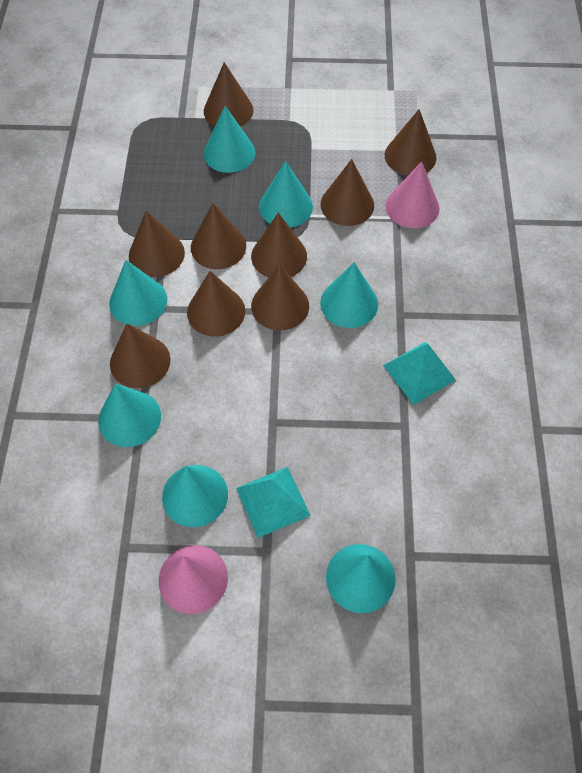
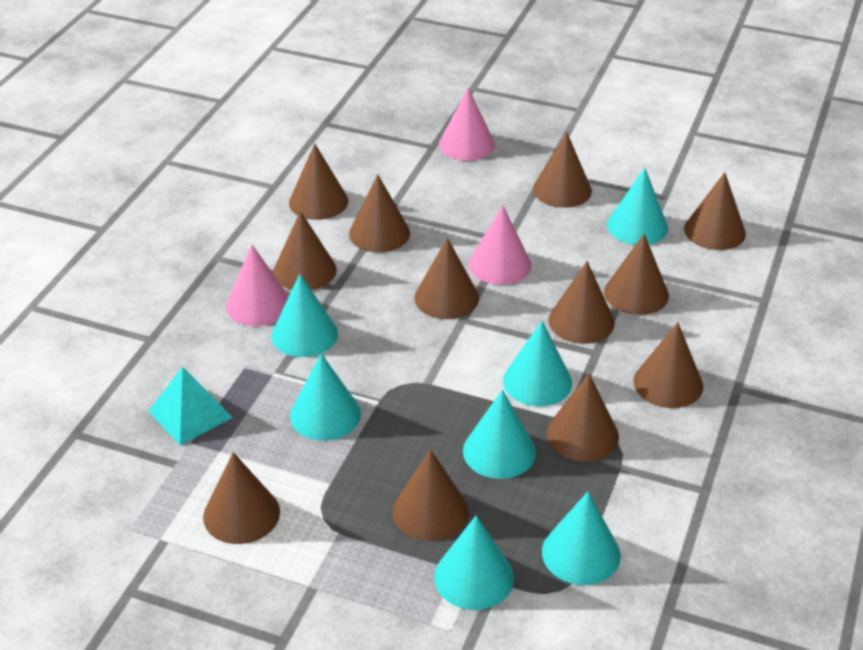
brown cone: 9 -> 12
pink cone: 2 -> 3
turquoise pyramid: 2 -> 1

